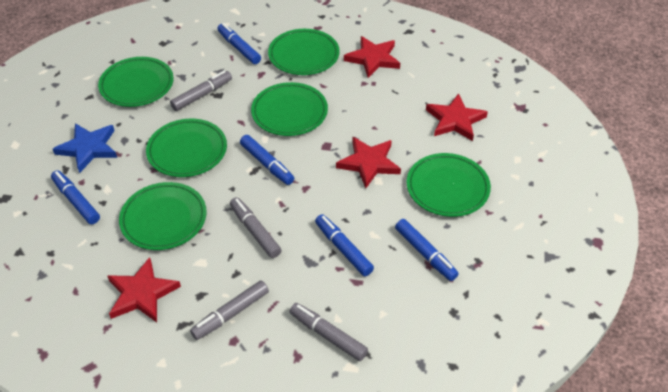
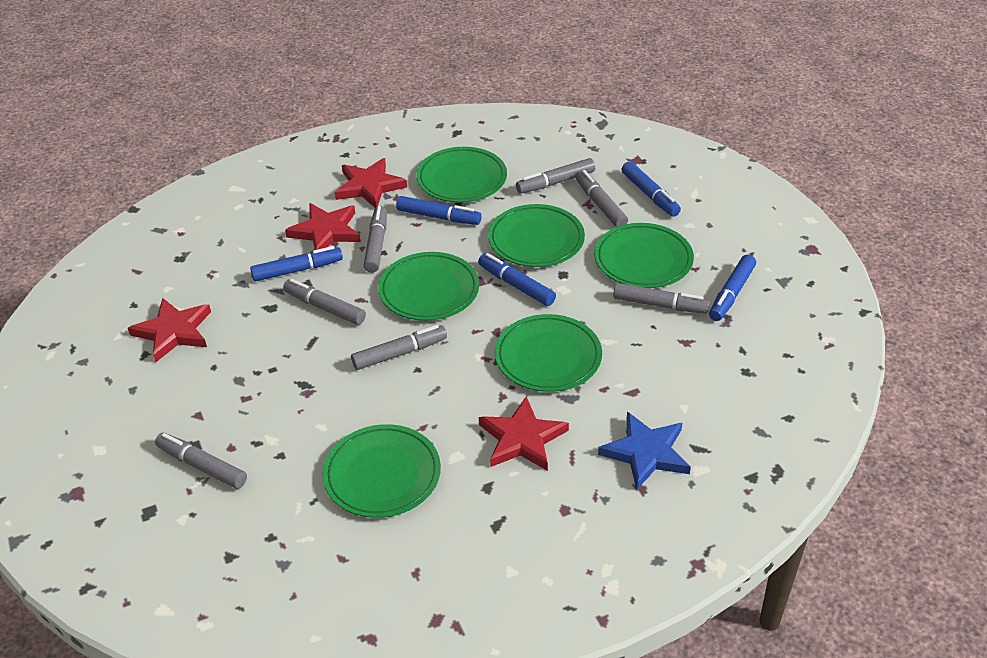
grey marker: 4 -> 7

